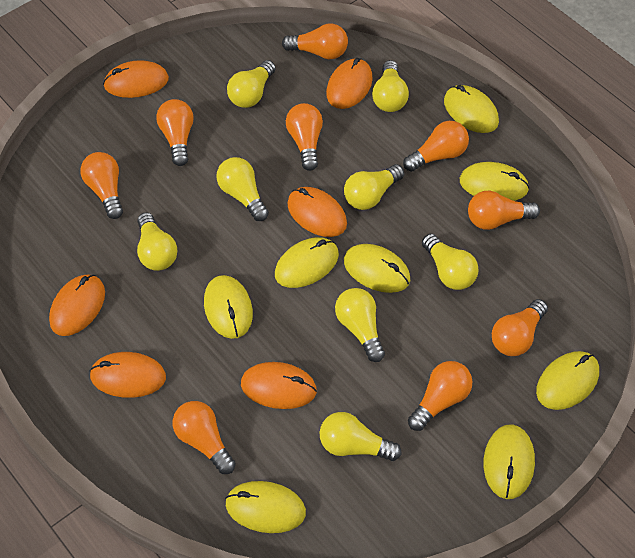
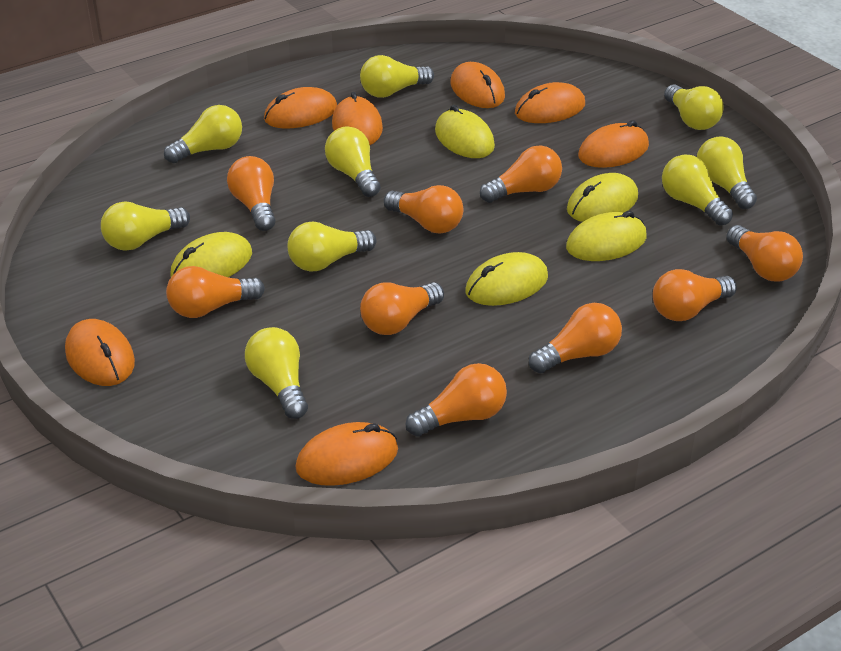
orange mouse: 6 -> 7
yellow light bulb: 8 -> 9
yellow mouse: 8 -> 5

